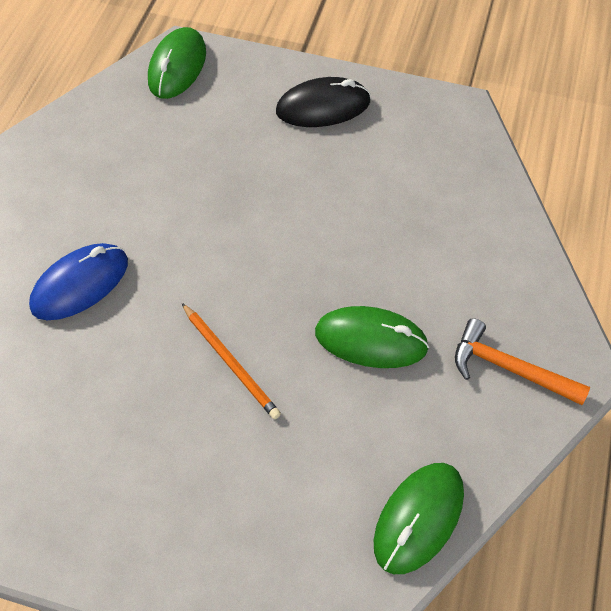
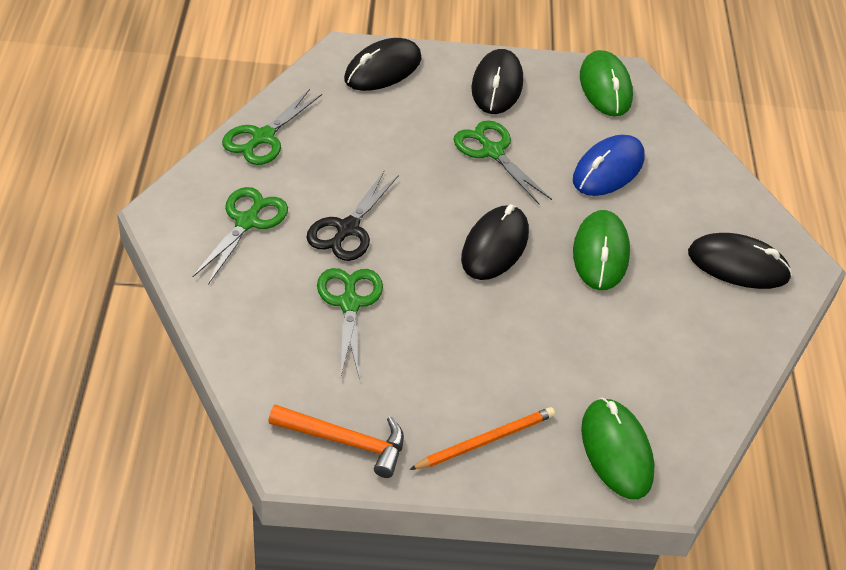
black mouse: 1 -> 4
black scissors: 0 -> 1
green scissors: 0 -> 4

